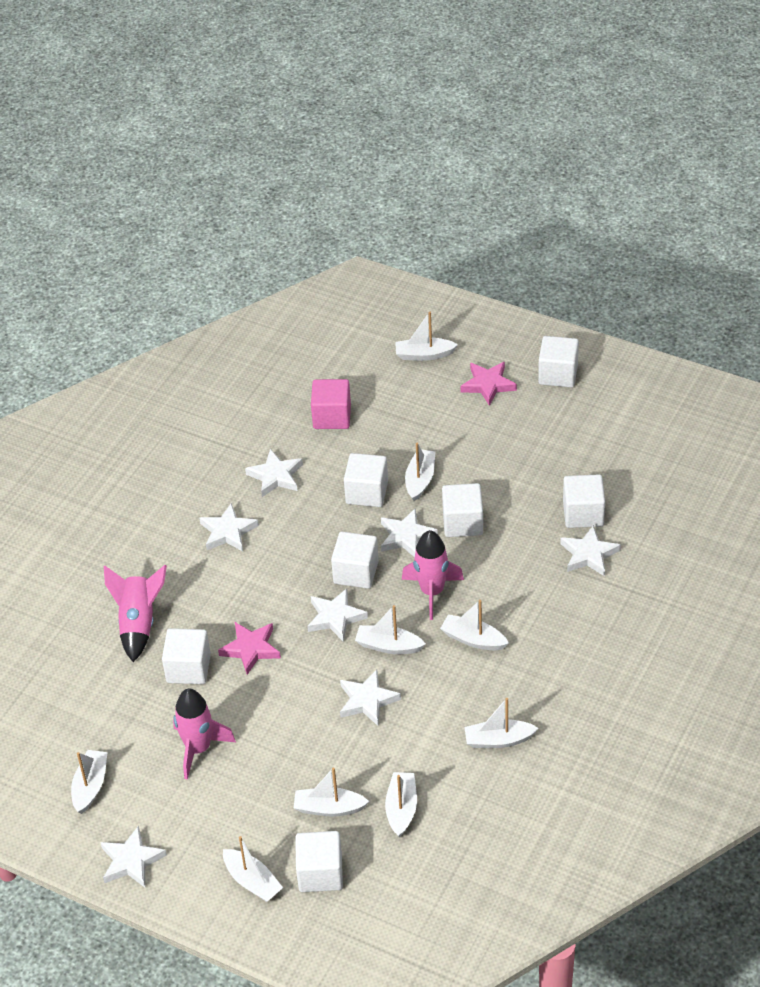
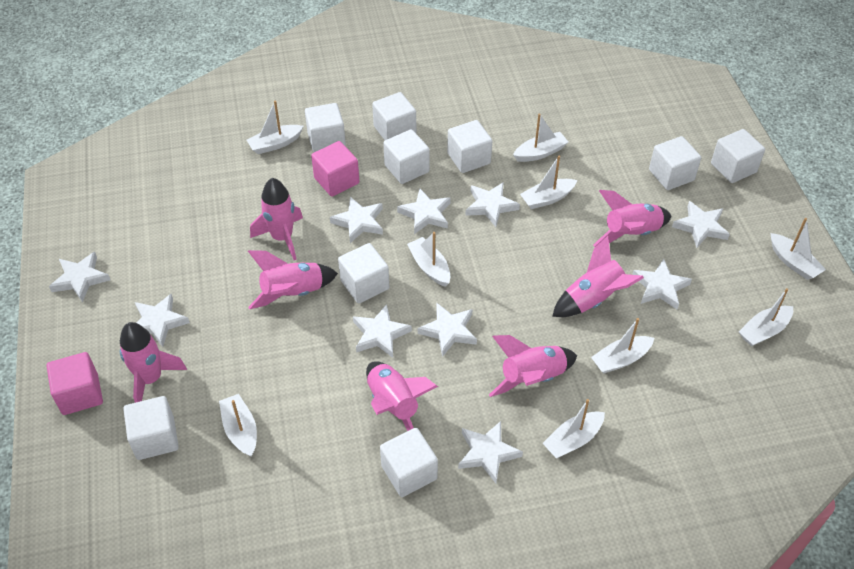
pink cube: 1 -> 2
pink rocket: 3 -> 7
pink star: 2 -> 0
white cube: 7 -> 9
white star: 7 -> 10

